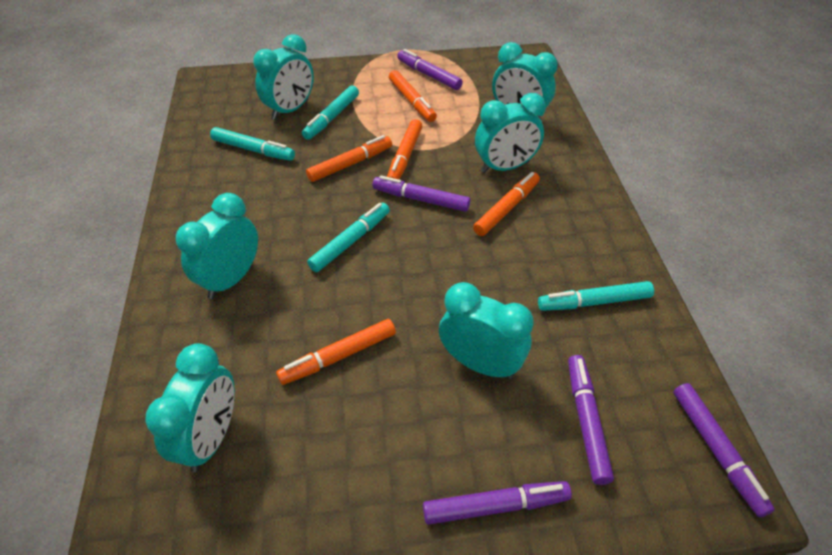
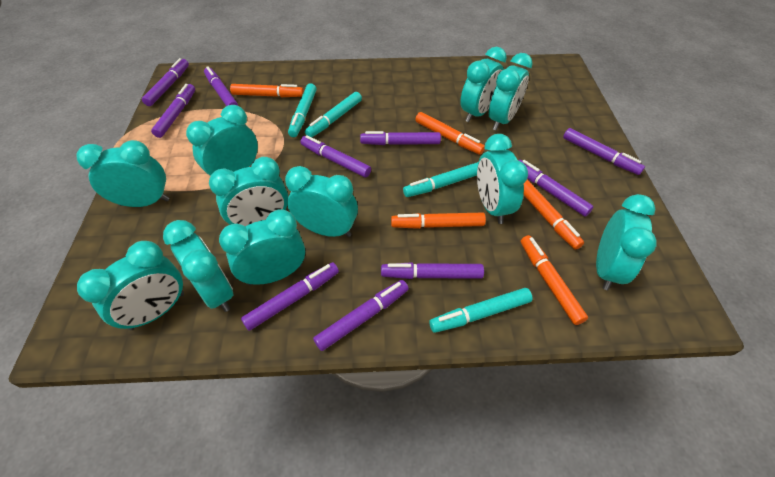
purple marker: 5 -> 10
turquoise clock: 6 -> 11

